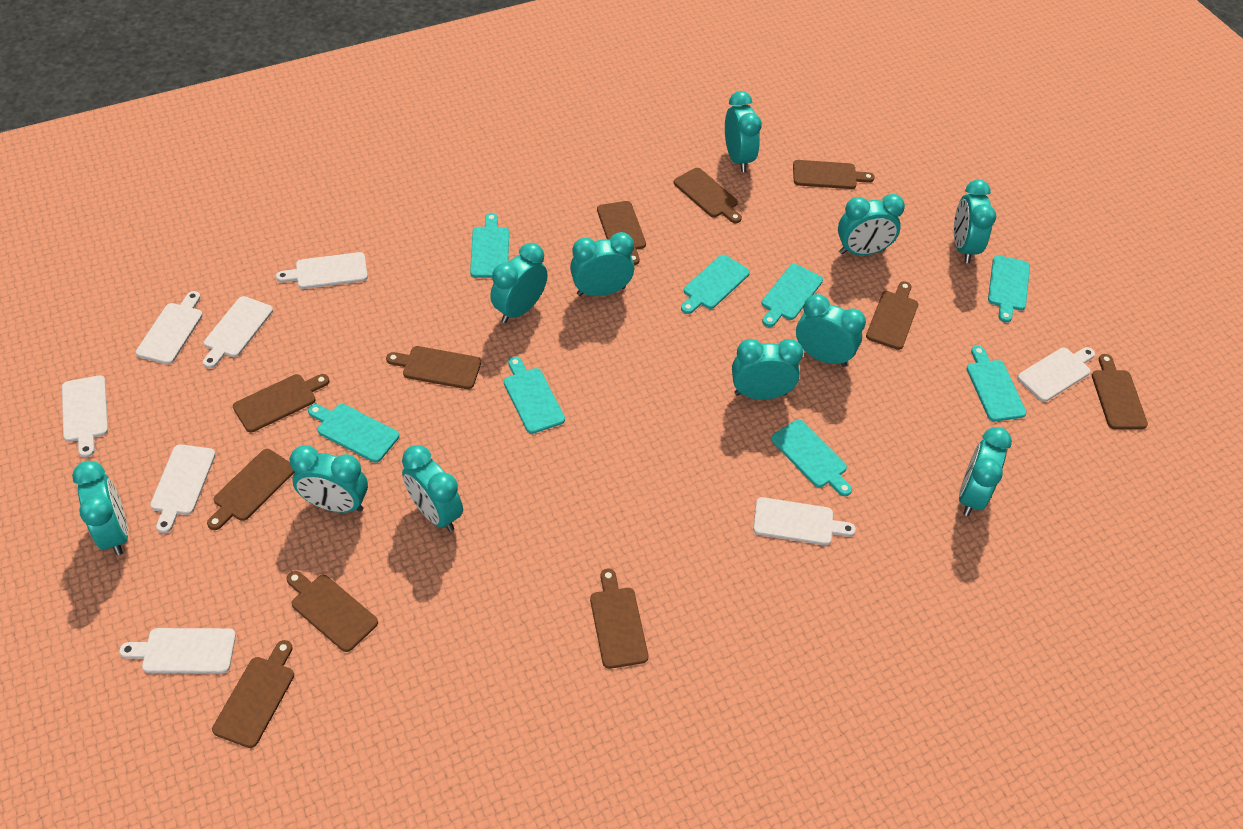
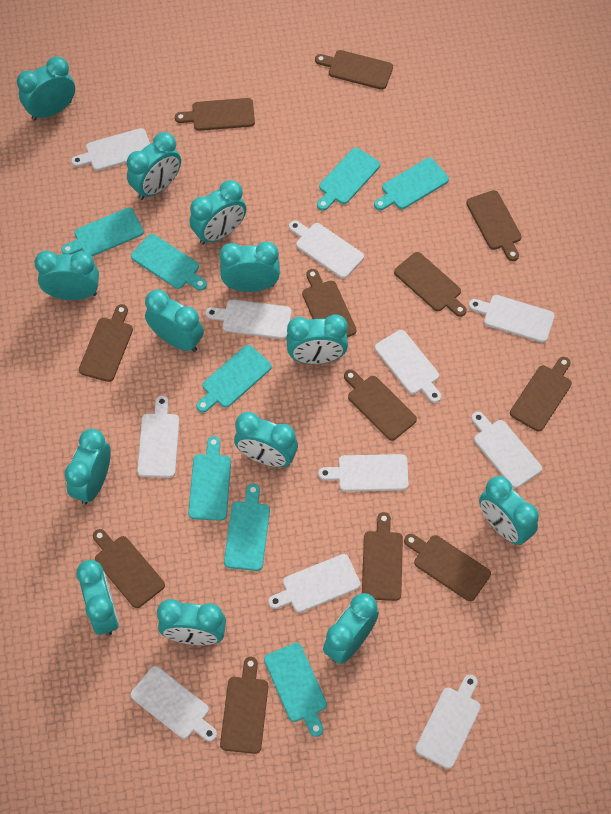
brown cutting board: 11 -> 12
turquoise clock: 11 -> 13
white cutting board: 8 -> 11

